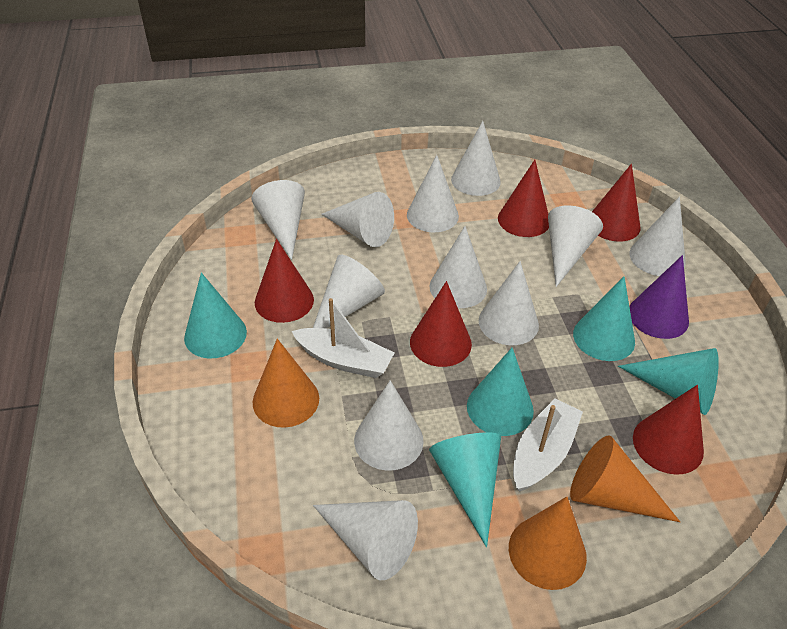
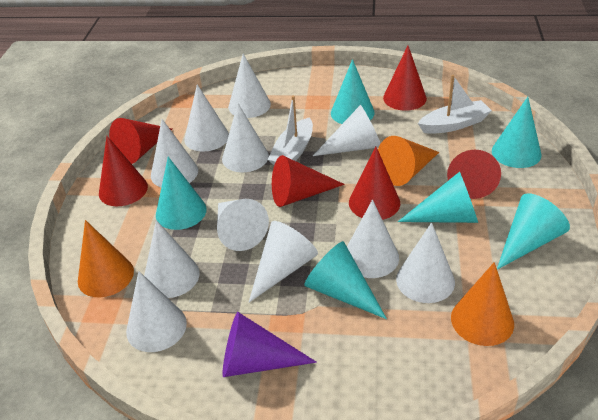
red cone: 5 -> 6
turquoise cone: 5 -> 6

